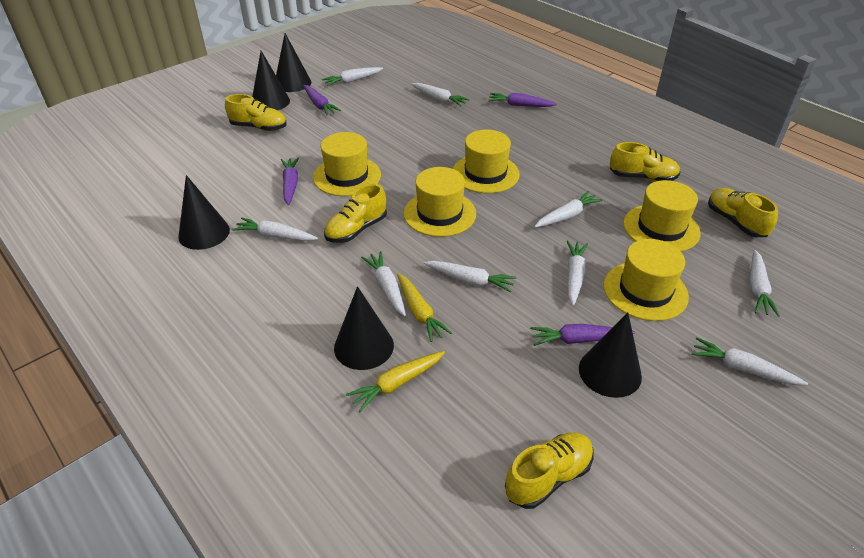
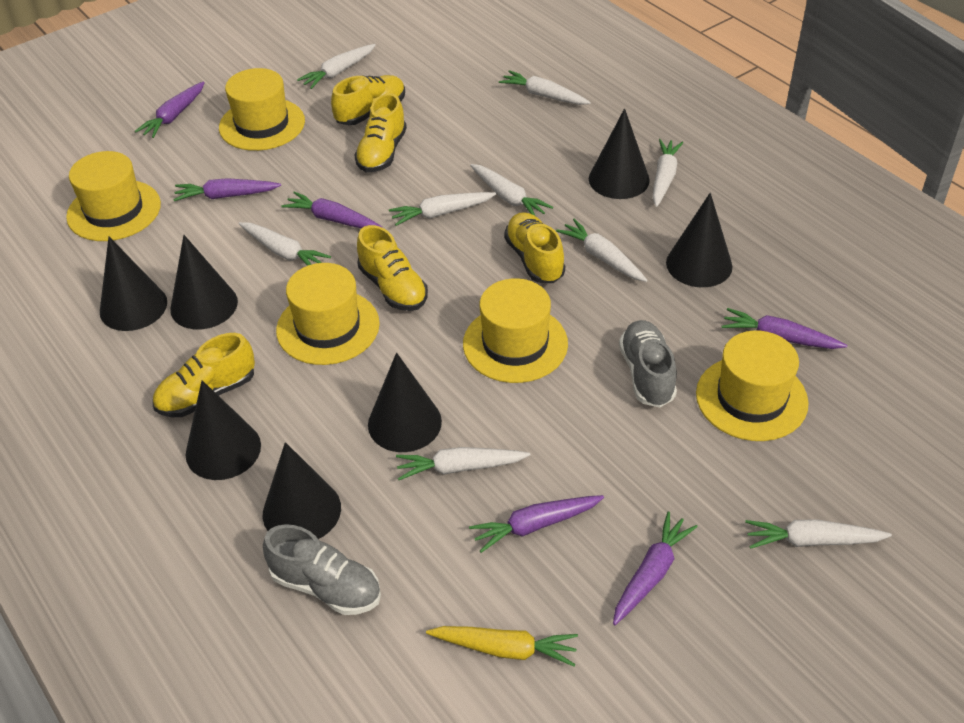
black cone: 5 -> 7
grey shoe: 0 -> 2
purple carrot: 4 -> 6
yellow carrot: 2 -> 1

